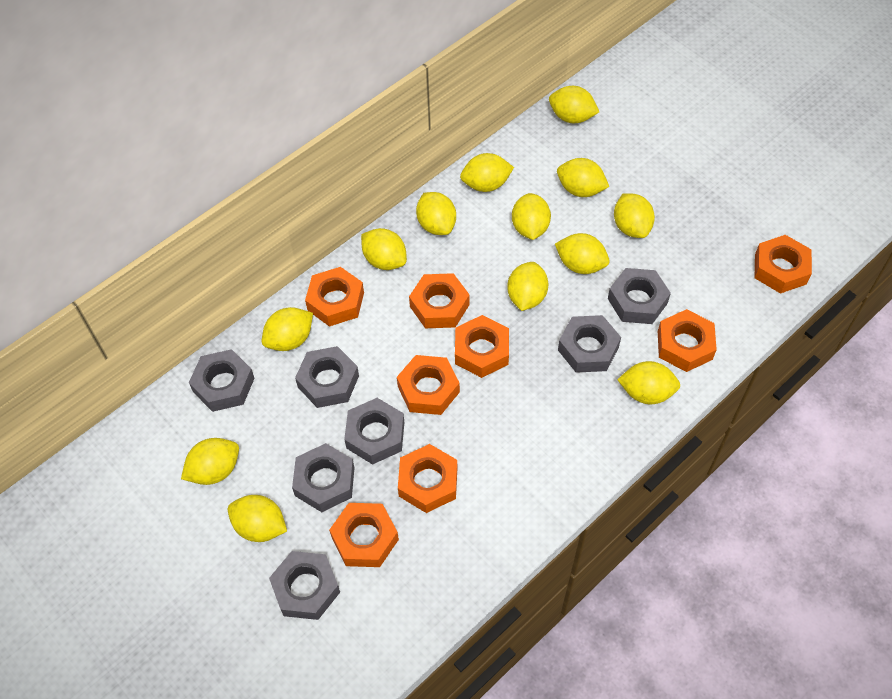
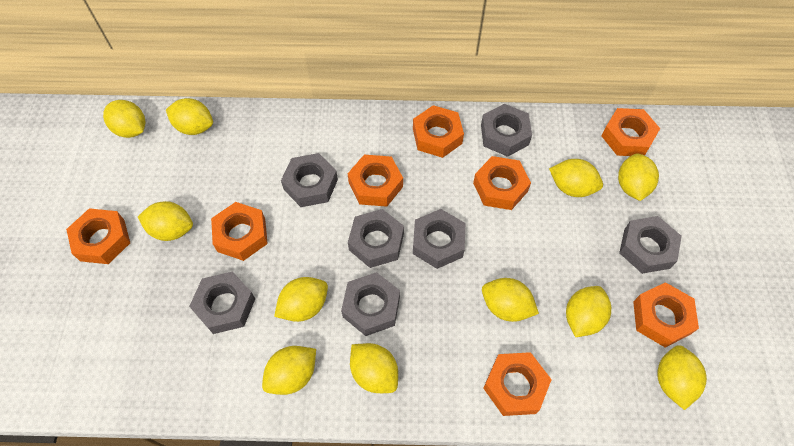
yellow lemon: 13 -> 11

